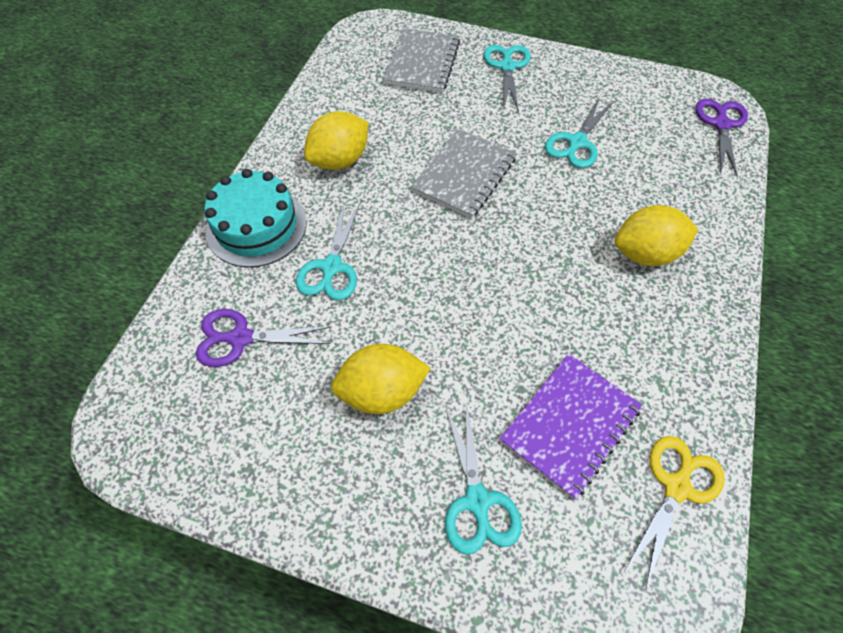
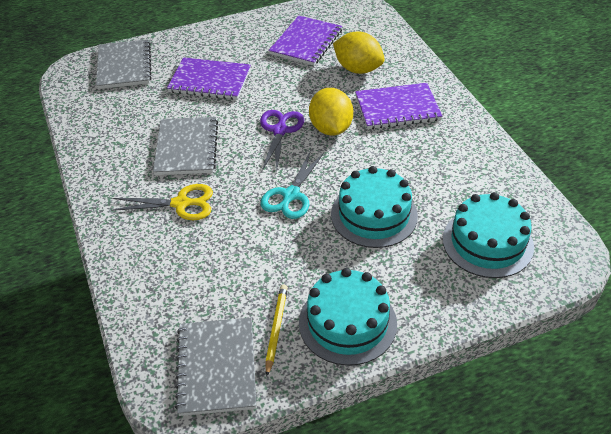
grey notebook: 2 -> 3
purple notebook: 1 -> 3
purple scissors: 2 -> 1
turquoise cake: 1 -> 3
turquoise scissors: 4 -> 1
yellow lemon: 3 -> 2
yellow pencil: 0 -> 1

